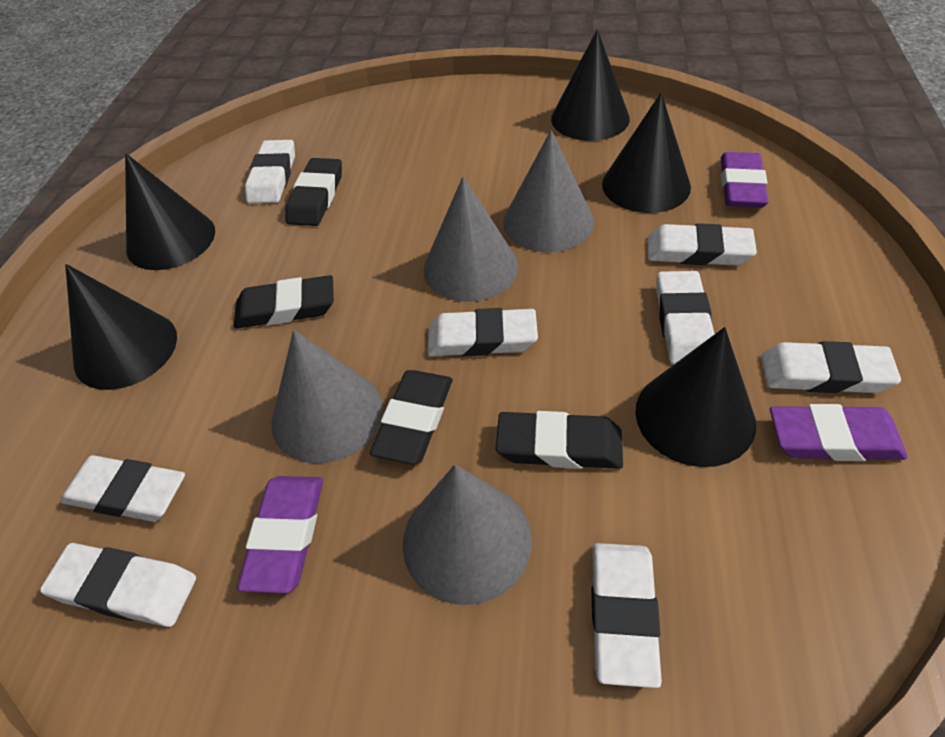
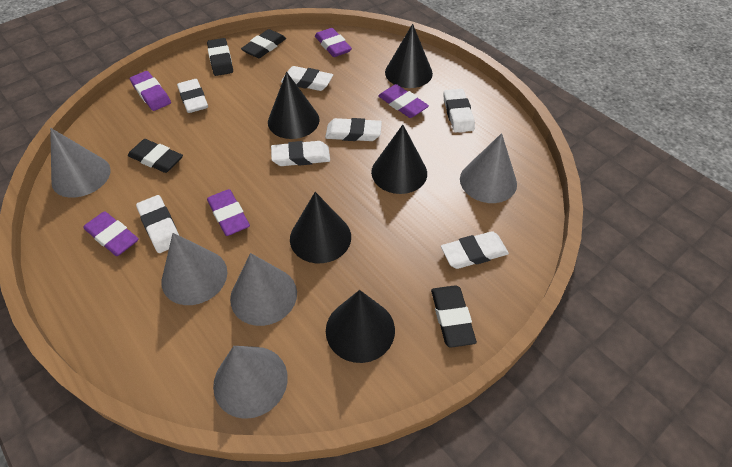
grey cone: 4 -> 5
purple eraser: 3 -> 5
white eraser: 8 -> 7

